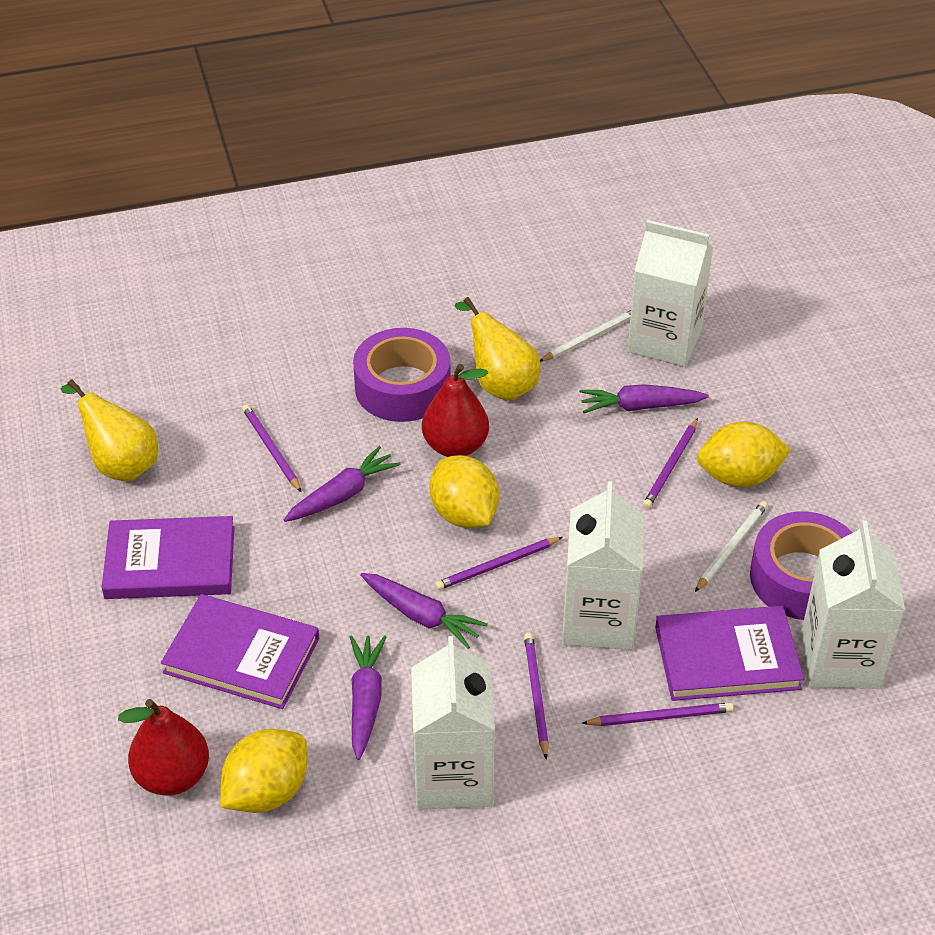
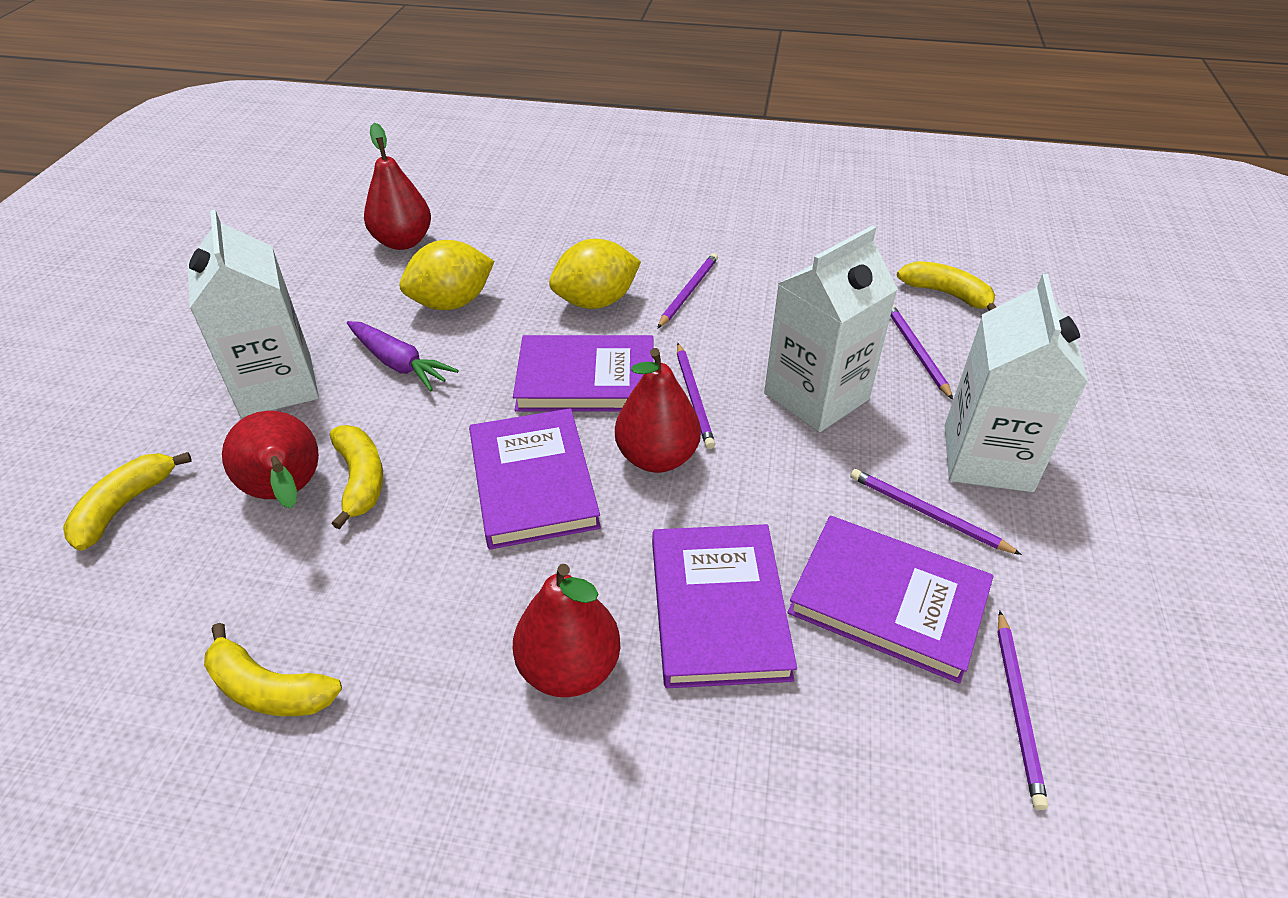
purple book: 3 -> 4
purple carrot: 4 -> 1
purple tape: 2 -> 0
red pear: 2 -> 4
white carton: 4 -> 3
white pencil: 2 -> 0
yellow banana: 0 -> 4
yellow lemon: 3 -> 2
yellow pear: 2 -> 0

